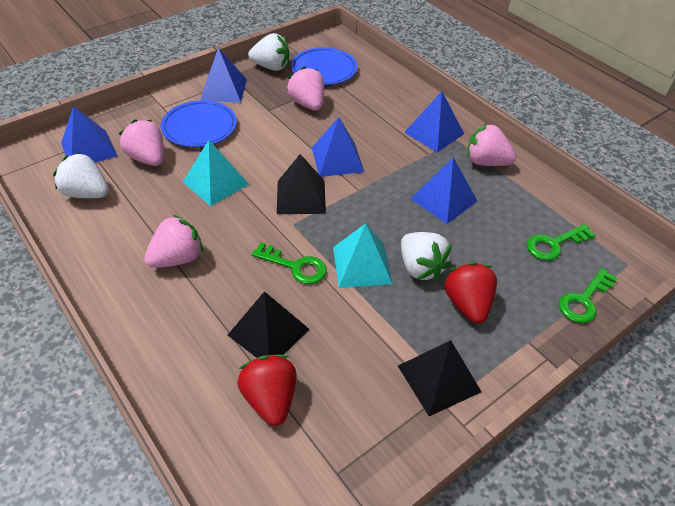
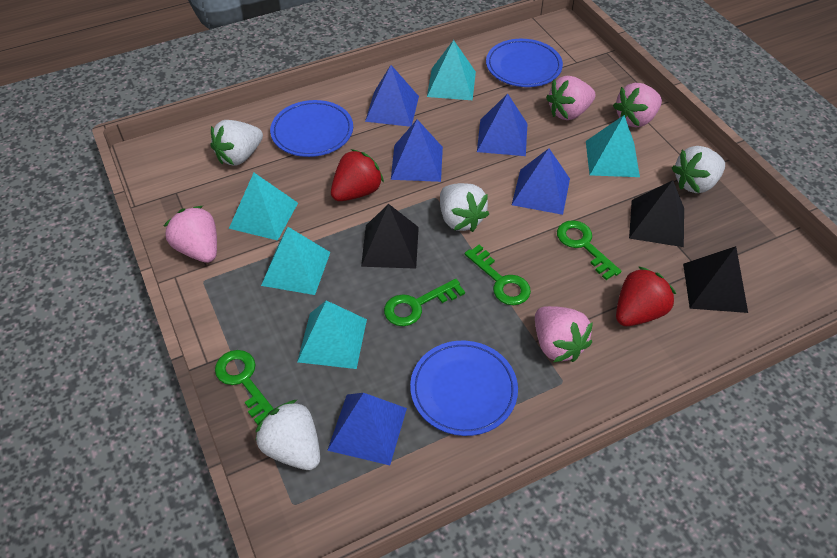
blue plate: 2 -> 3
green key: 3 -> 4
turquoise pyramid: 2 -> 5
white strawberry: 3 -> 4

